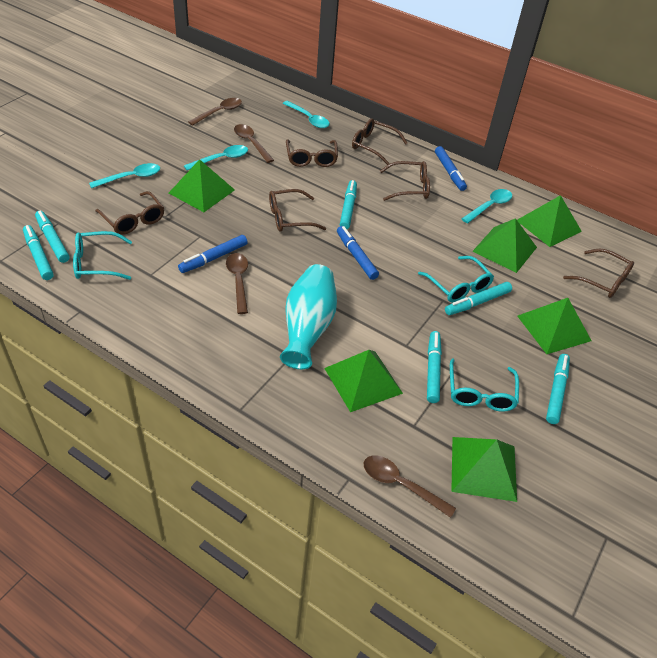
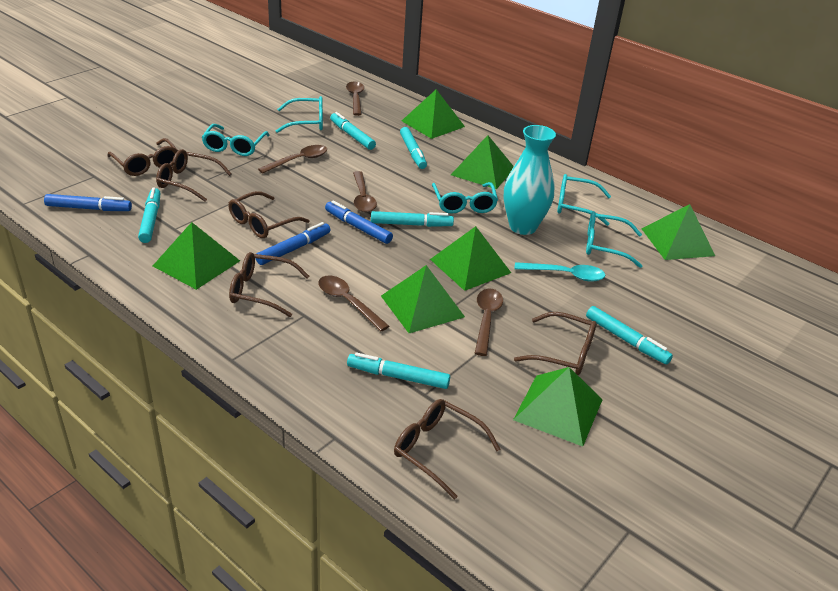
brown spoon: 4 -> 5
green pyramid: 6 -> 7
turquoise glasses: 3 -> 5
turquoise spoon: 4 -> 1

